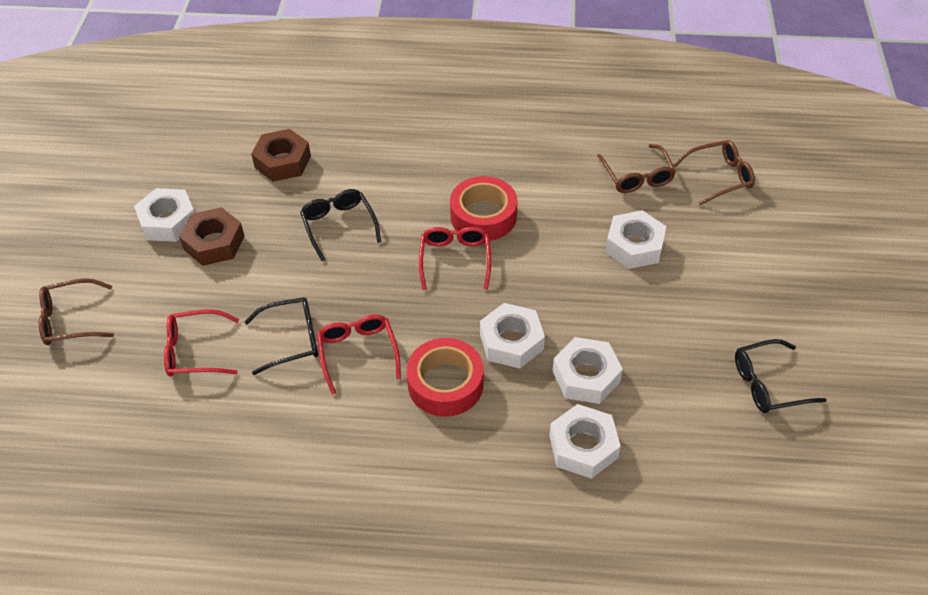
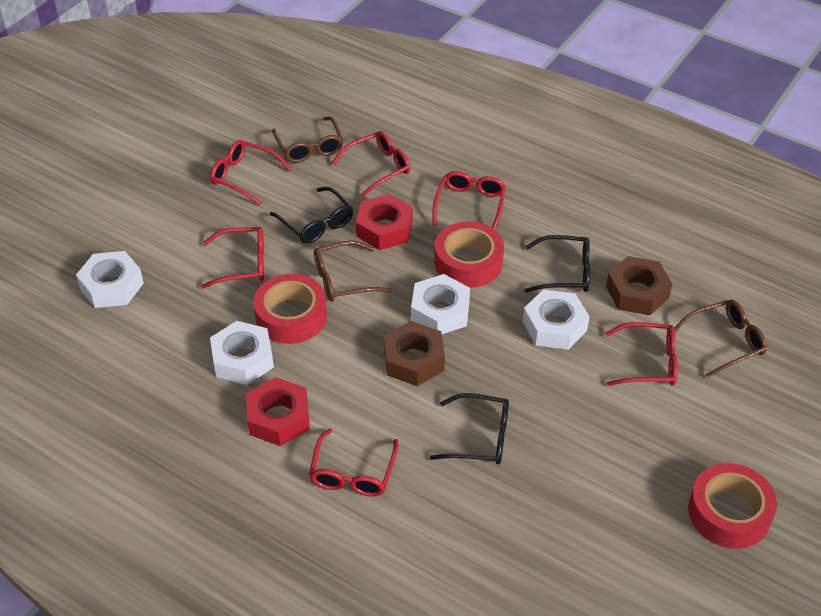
red glasses: 3 -> 6
red nut: 0 -> 2
red tape: 2 -> 3
white nut: 5 -> 4

